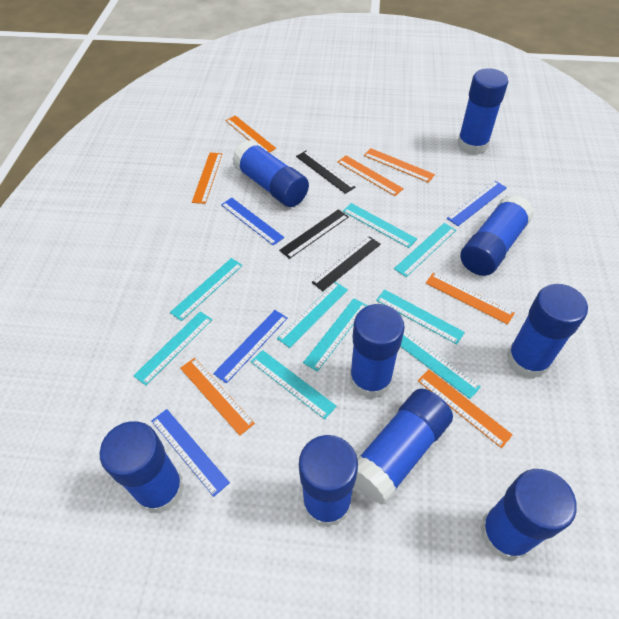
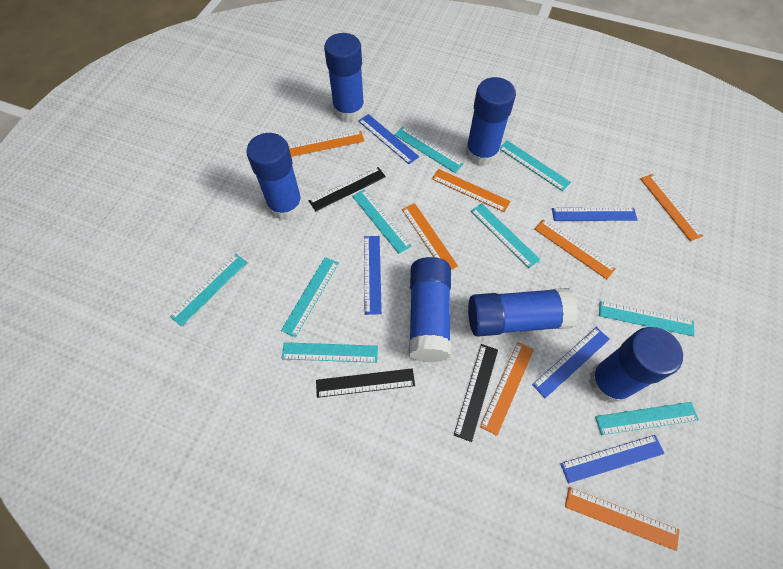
blue glue stick: 9 -> 6
blue ruler: 4 -> 5

